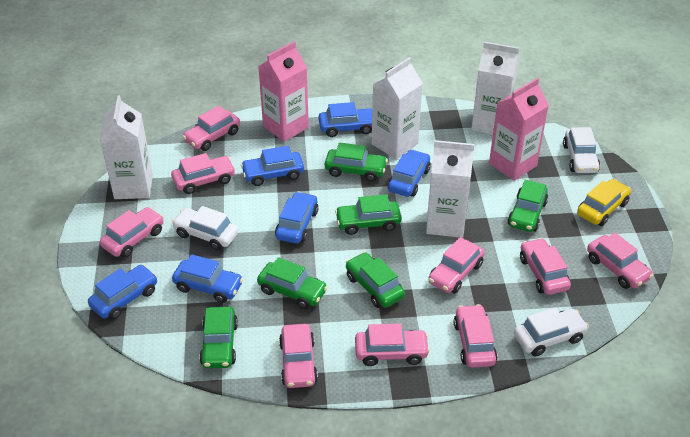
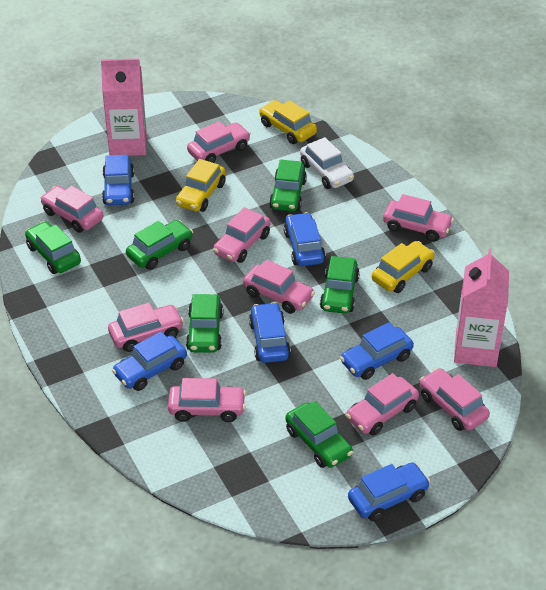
white car: 3 -> 1
white carton: 4 -> 0
yellow car: 1 -> 3

